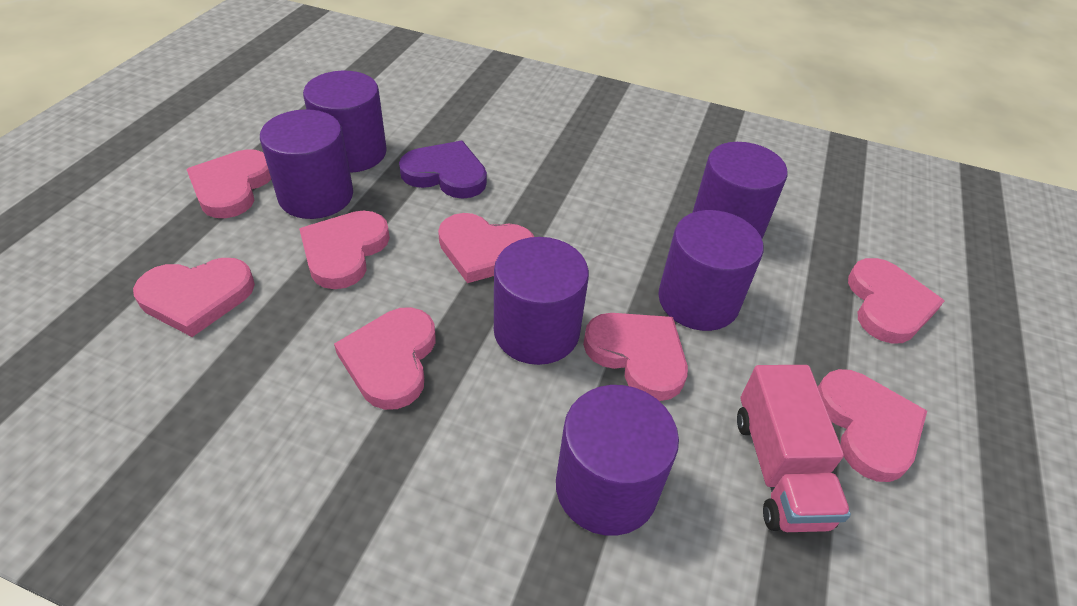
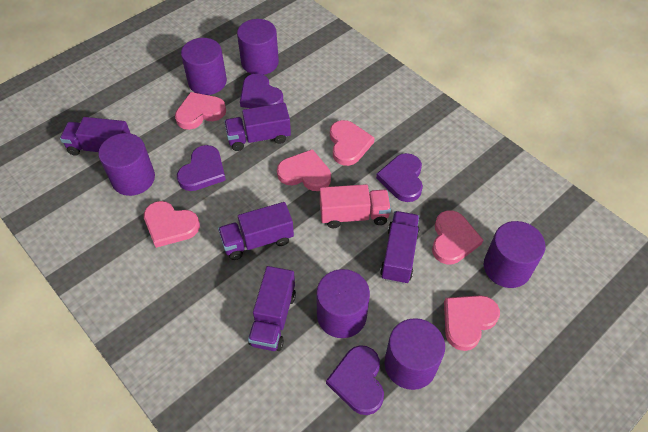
pink heart: 8 -> 6
purple heart: 1 -> 4
purple truck: 0 -> 5

